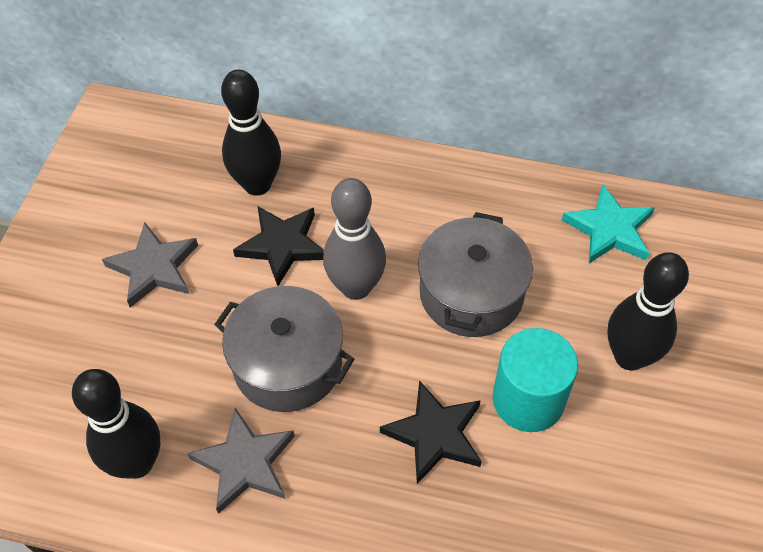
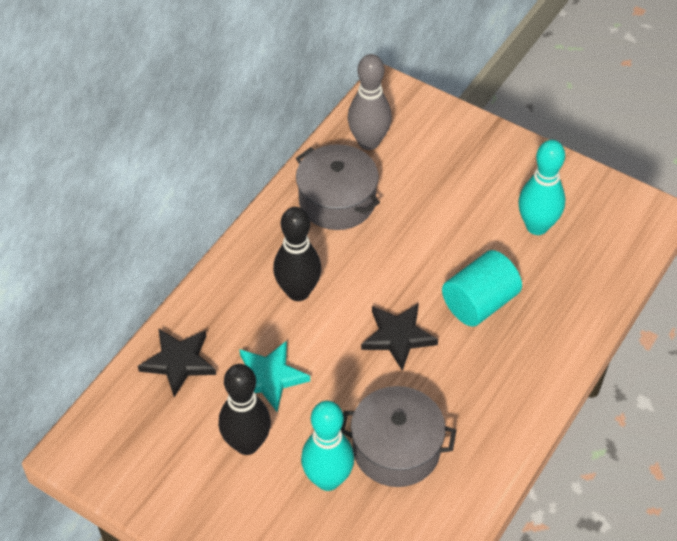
black bowling pin: 3 -> 2
grey star: 2 -> 0
turquoise bowling pin: 0 -> 2

